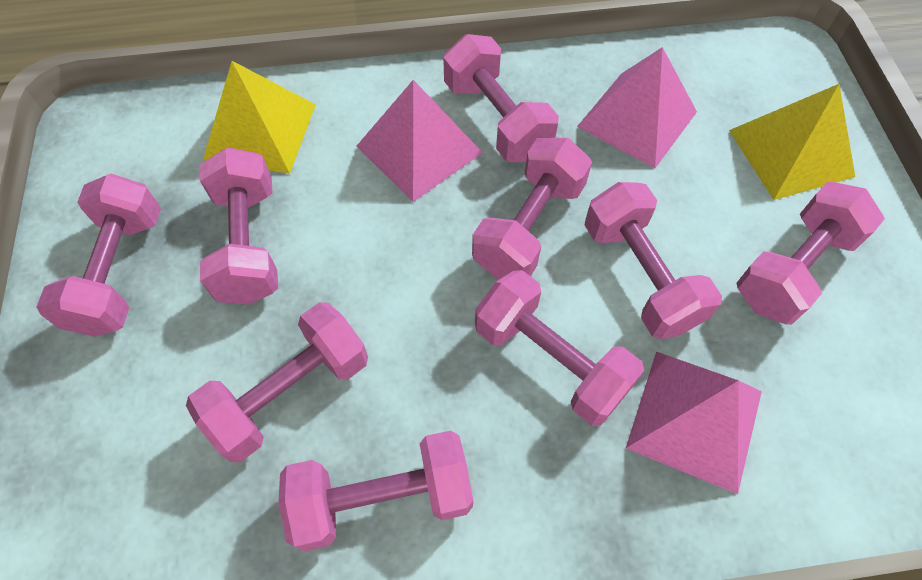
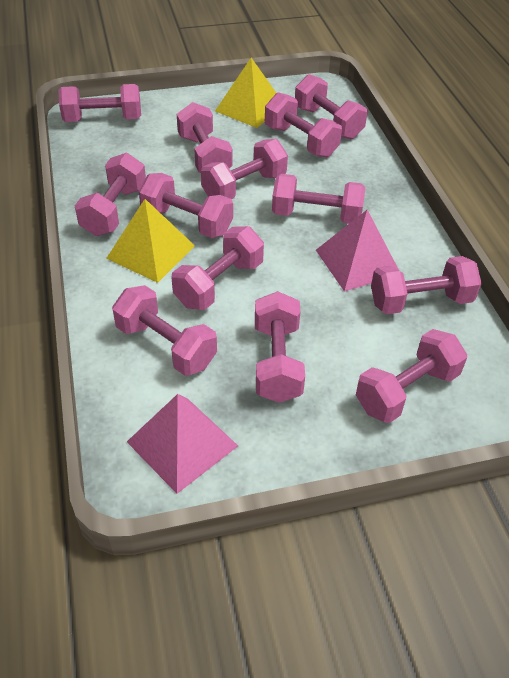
pink dumbbell: 9 -> 13
pink pyramid: 3 -> 2

